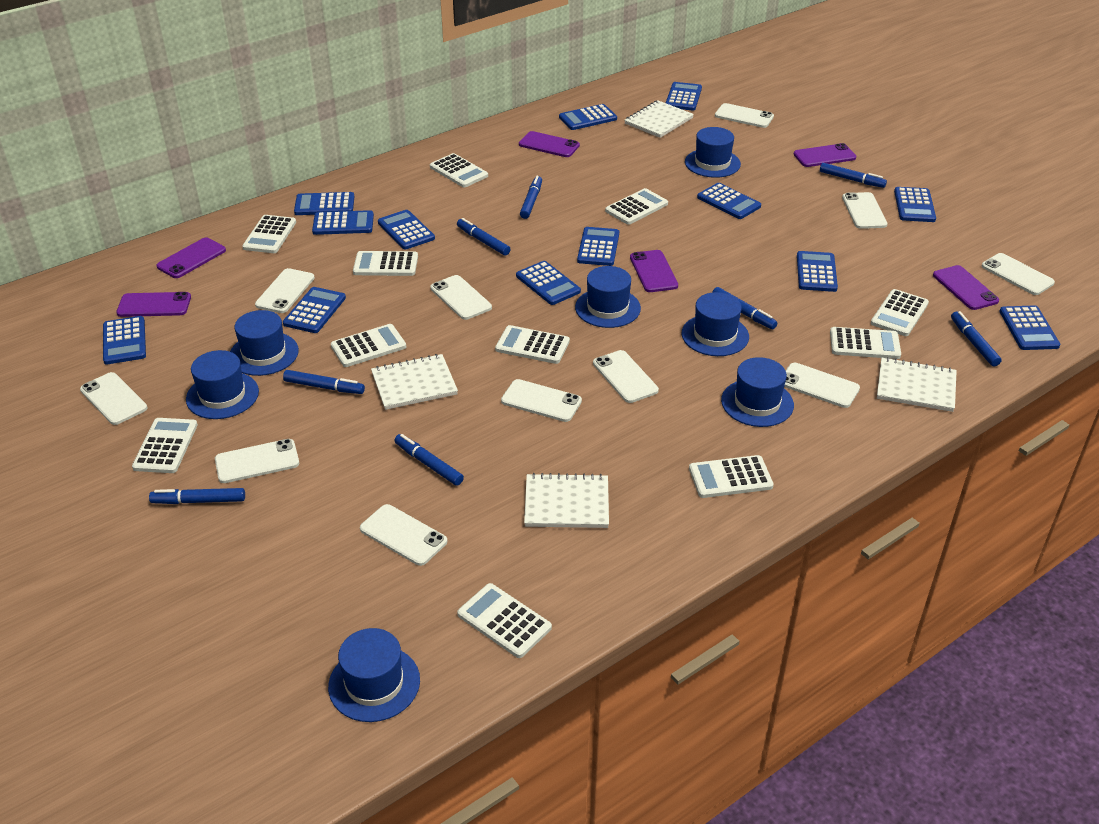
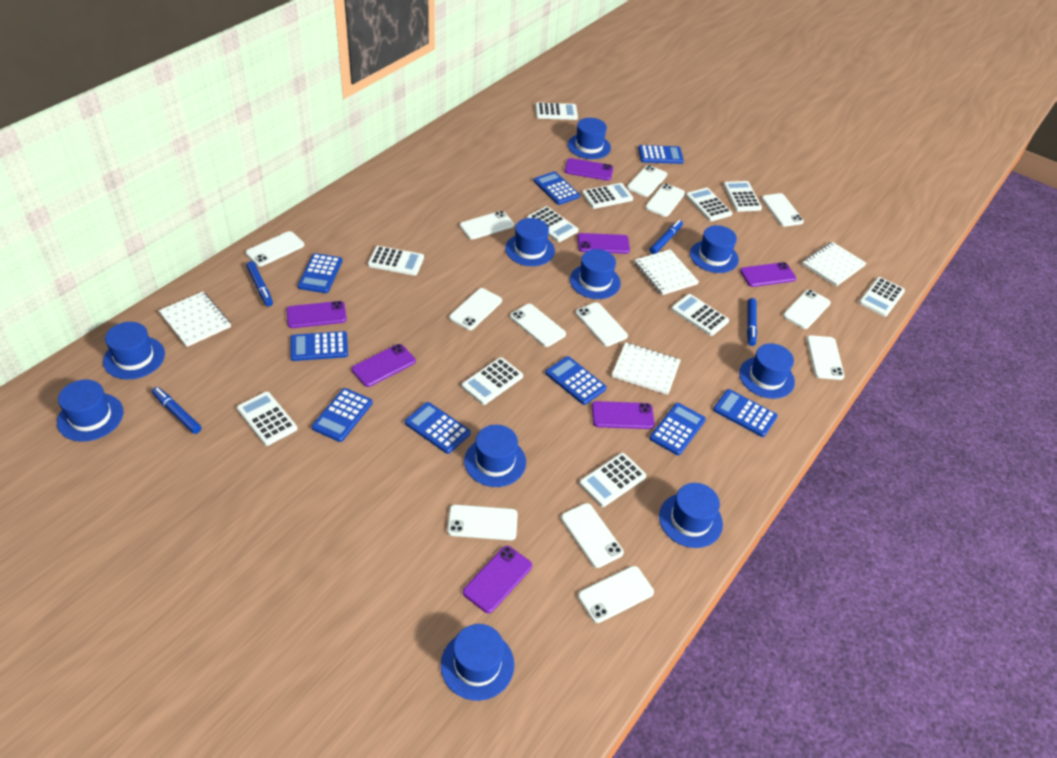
blue calculator: 13 -> 9
blue hat: 7 -> 10
blue marker: 8 -> 4
purple phone: 6 -> 7
white phone: 11 -> 13

